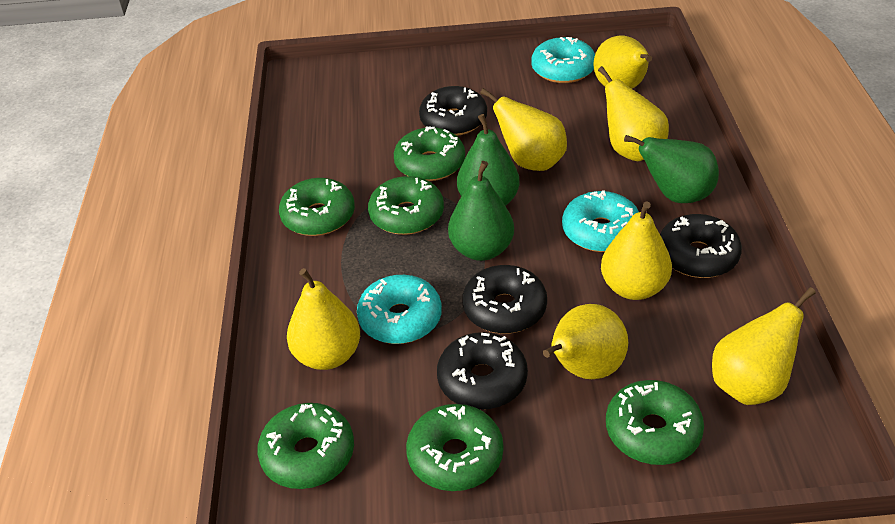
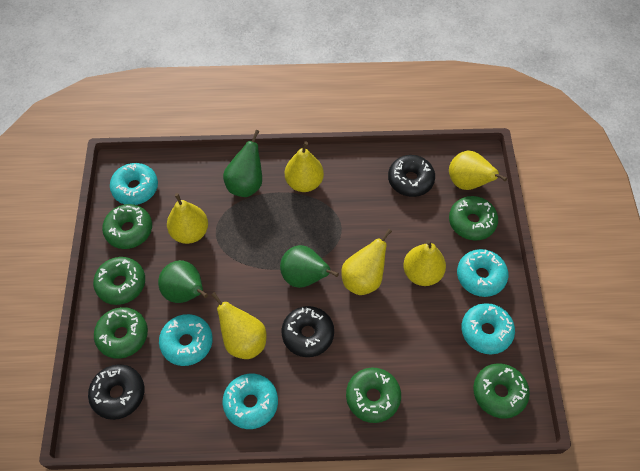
black donut: 4 -> 3
turquoise donut: 3 -> 5
yellow pear: 7 -> 6

